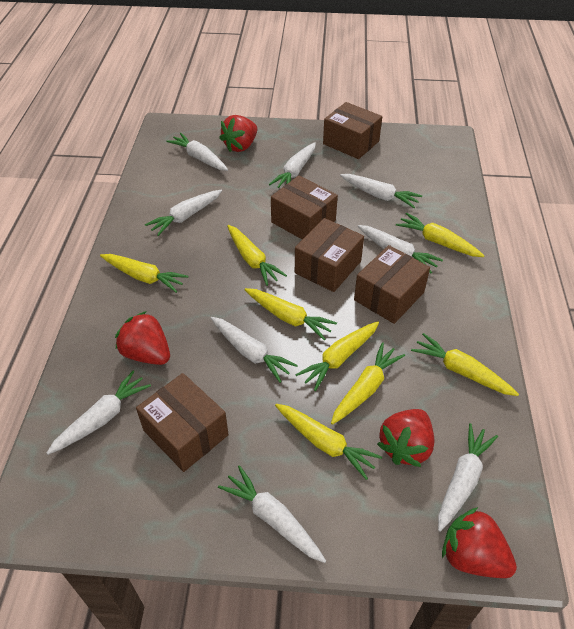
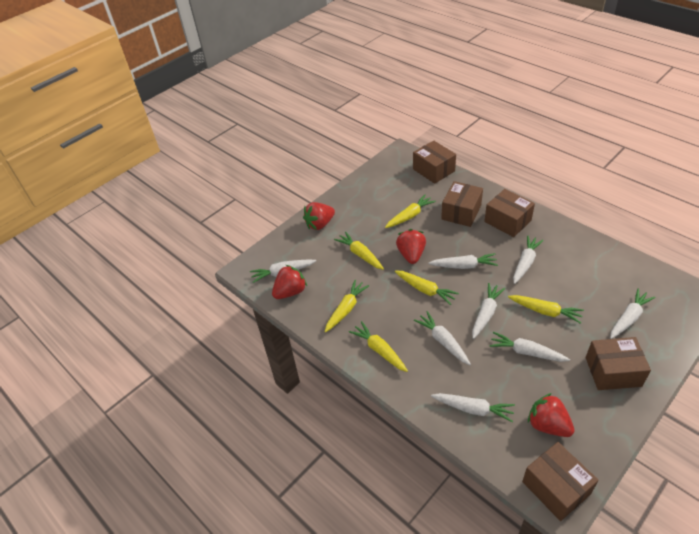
white carrot: 9 -> 8
yellow carrot: 8 -> 6

